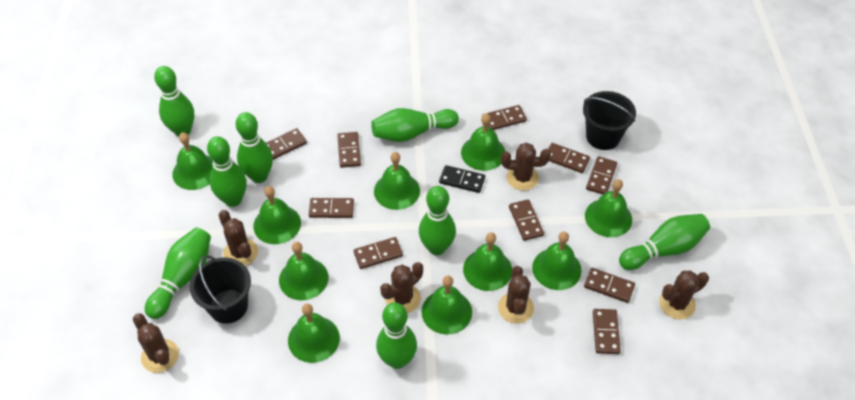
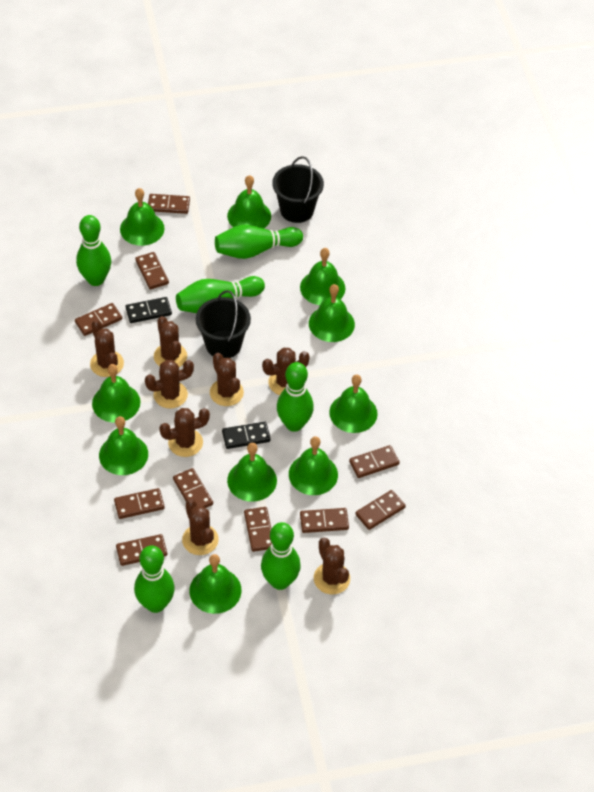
black domino: 1 -> 2
brown cactus: 6 -> 8
green bowling pin: 8 -> 6

